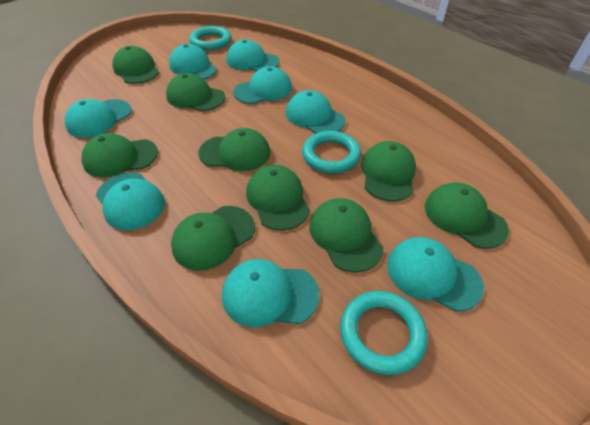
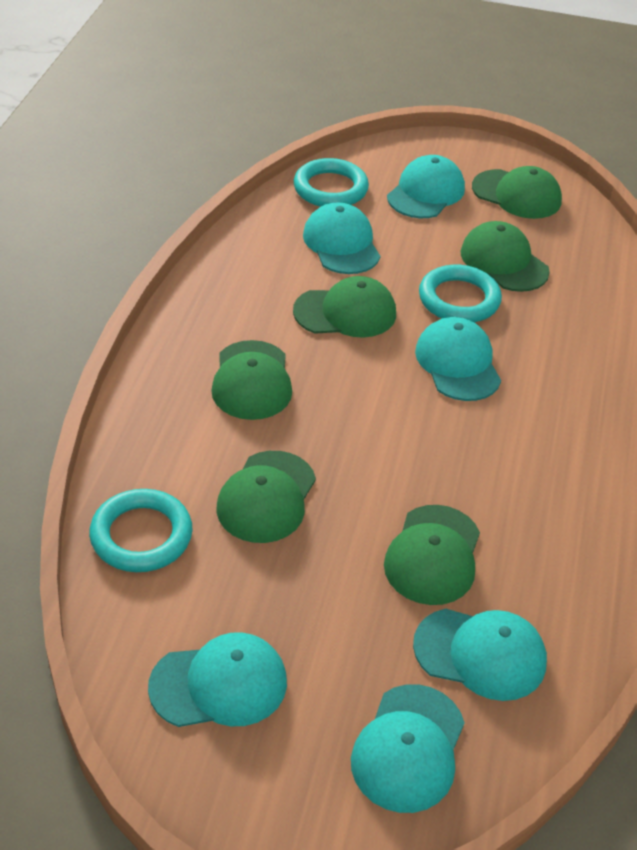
green cap: 9 -> 6
turquoise cap: 8 -> 6

